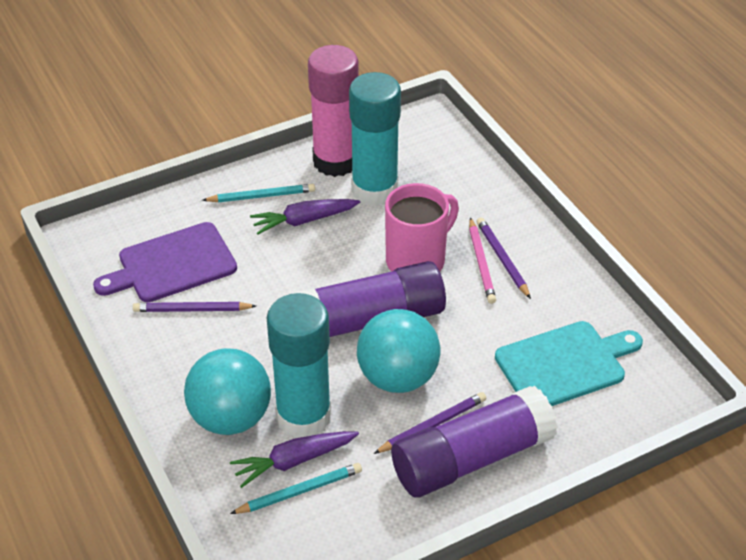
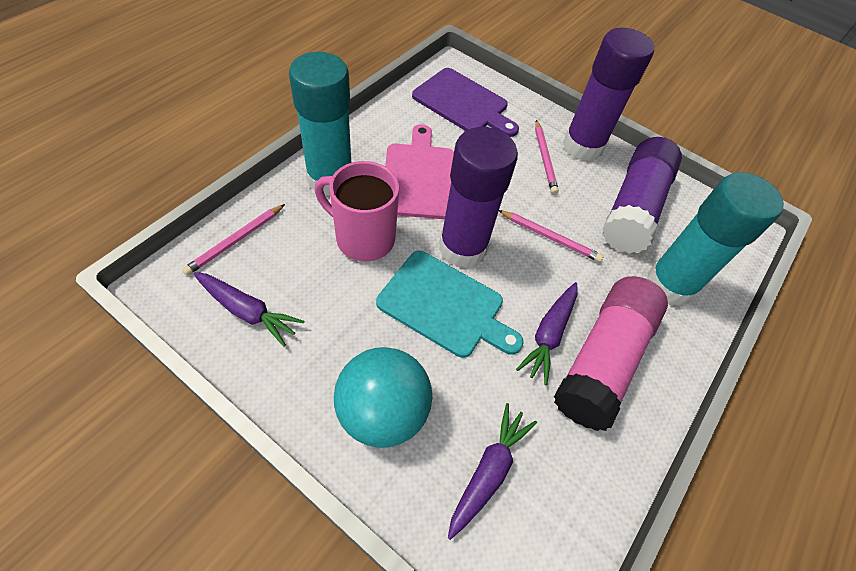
pink cutting board: 0 -> 1
pink pencil: 1 -> 3
purple carrot: 2 -> 3
purple glue stick: 2 -> 3
purple pencil: 3 -> 0
turquoise ball: 2 -> 1
turquoise pencil: 2 -> 0

